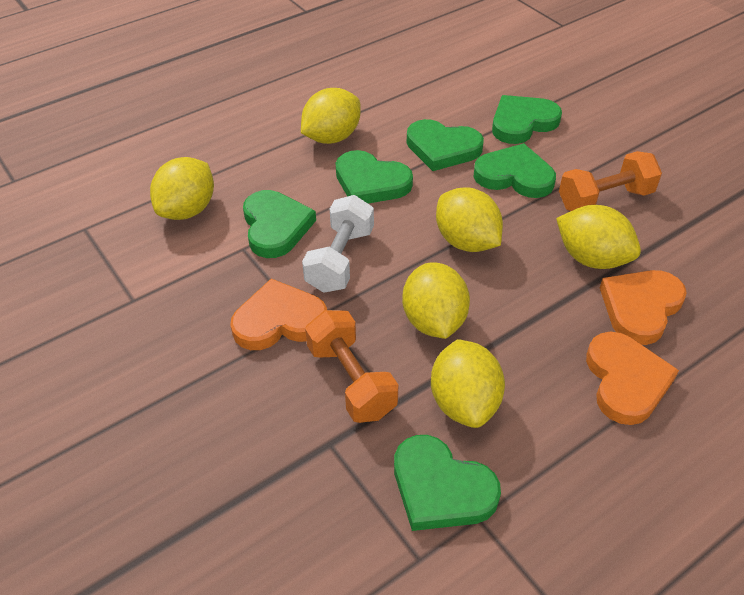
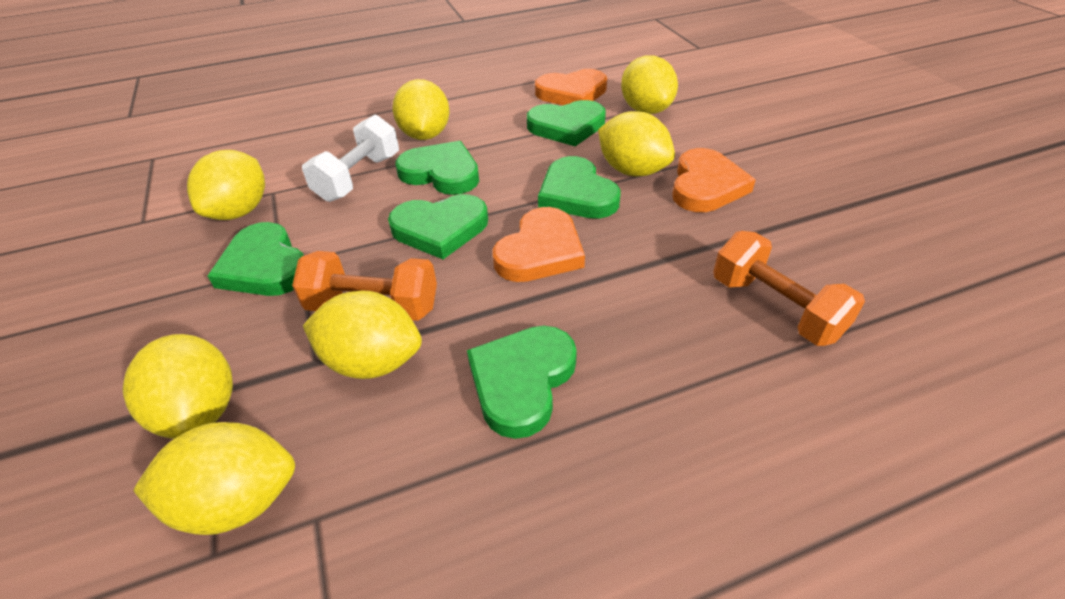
yellow lemon: 6 -> 7

